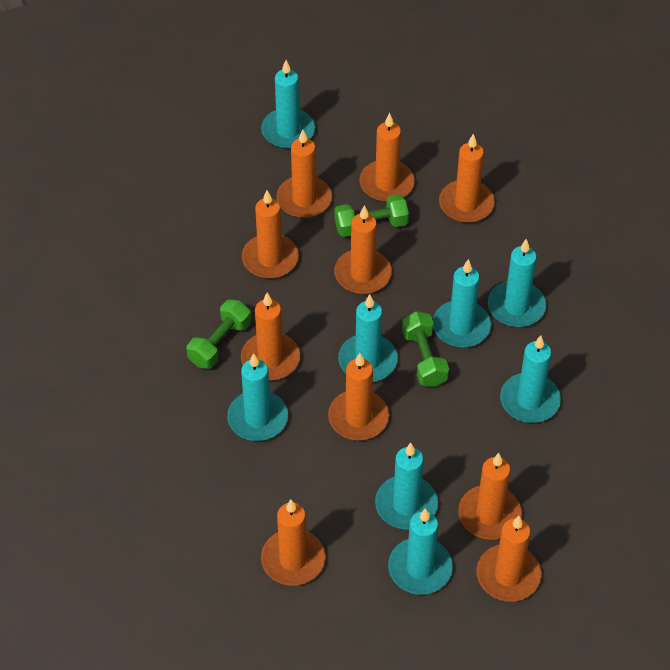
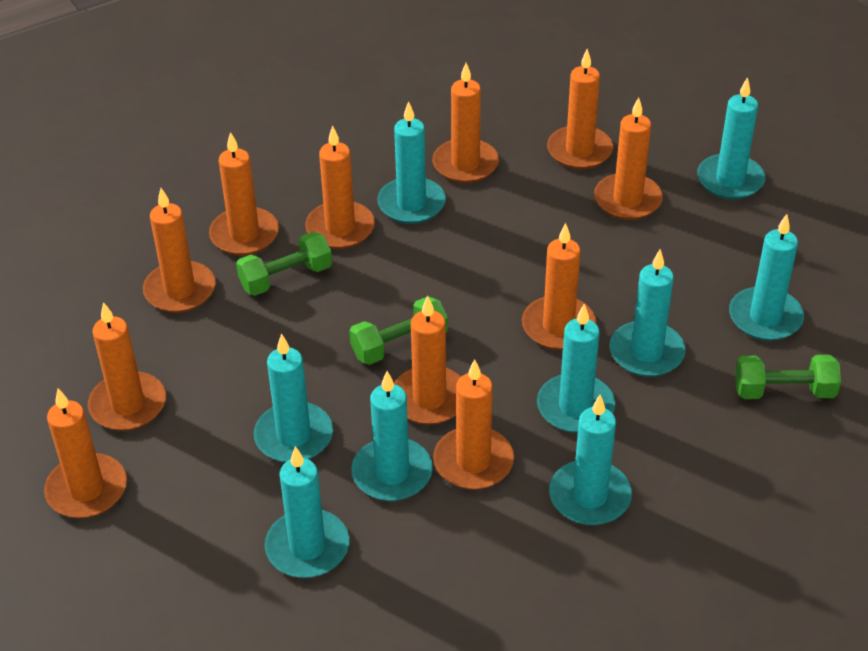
orange candle: 10 -> 11
turquoise candle: 8 -> 9

